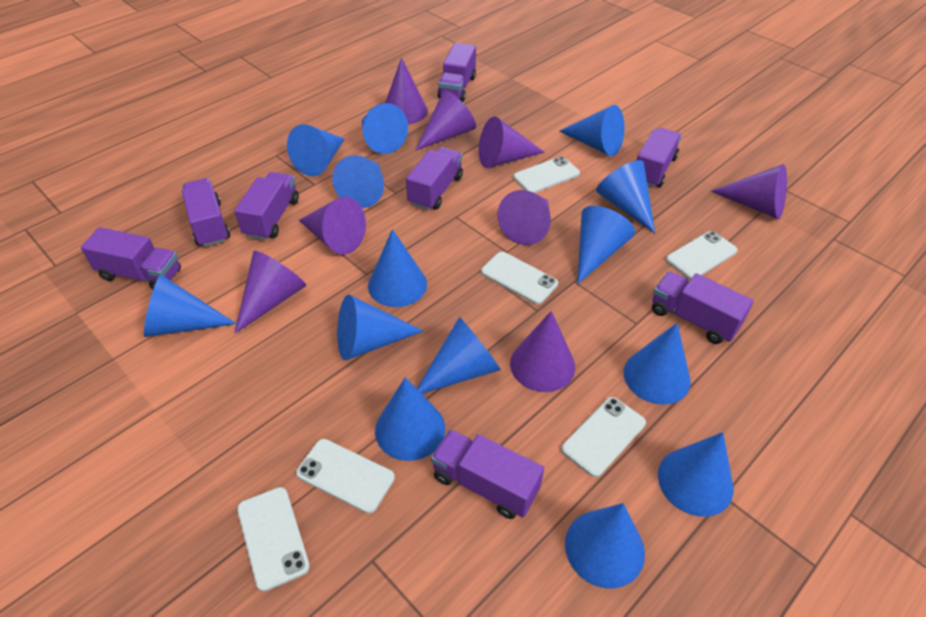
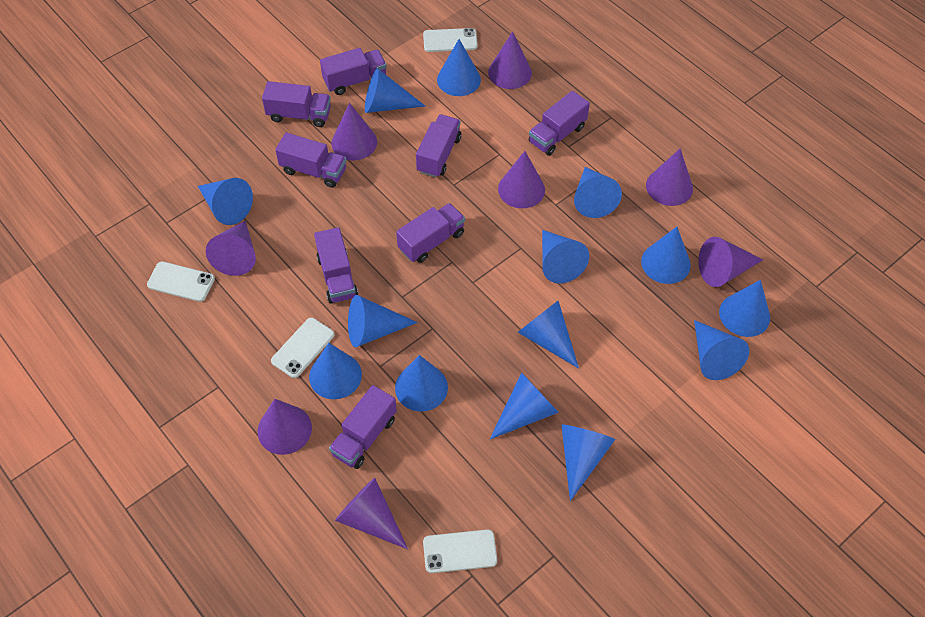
white phone: 6 -> 4

